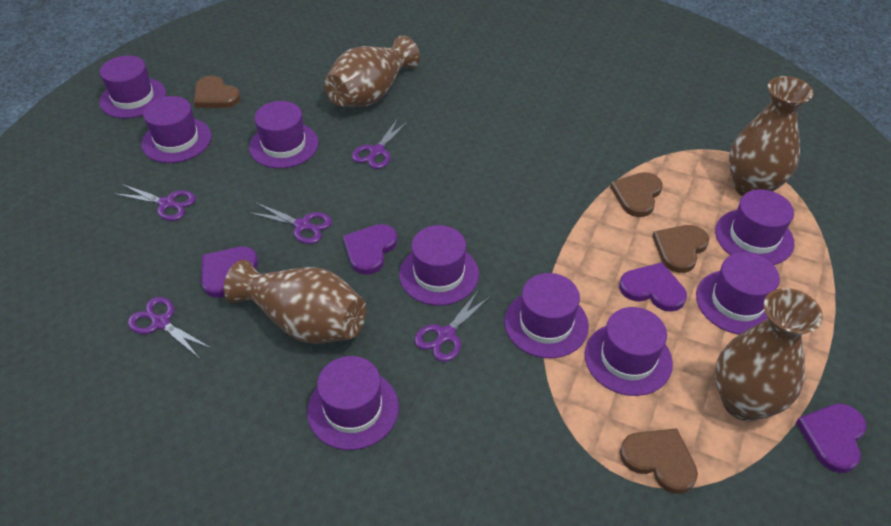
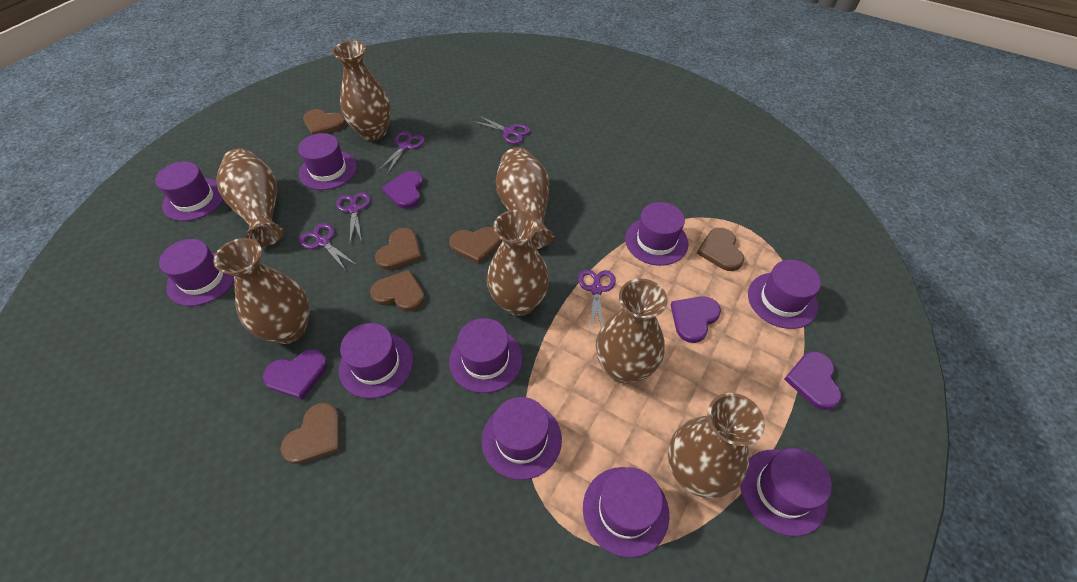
brown heart: 4 -> 6
brown vase: 4 -> 7
purple hat: 9 -> 10

